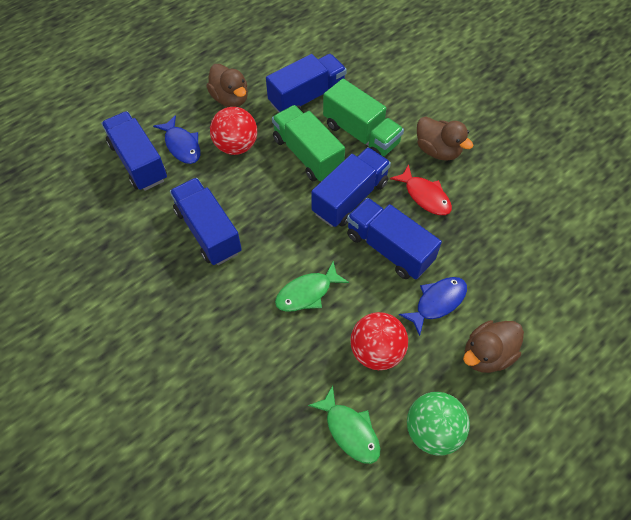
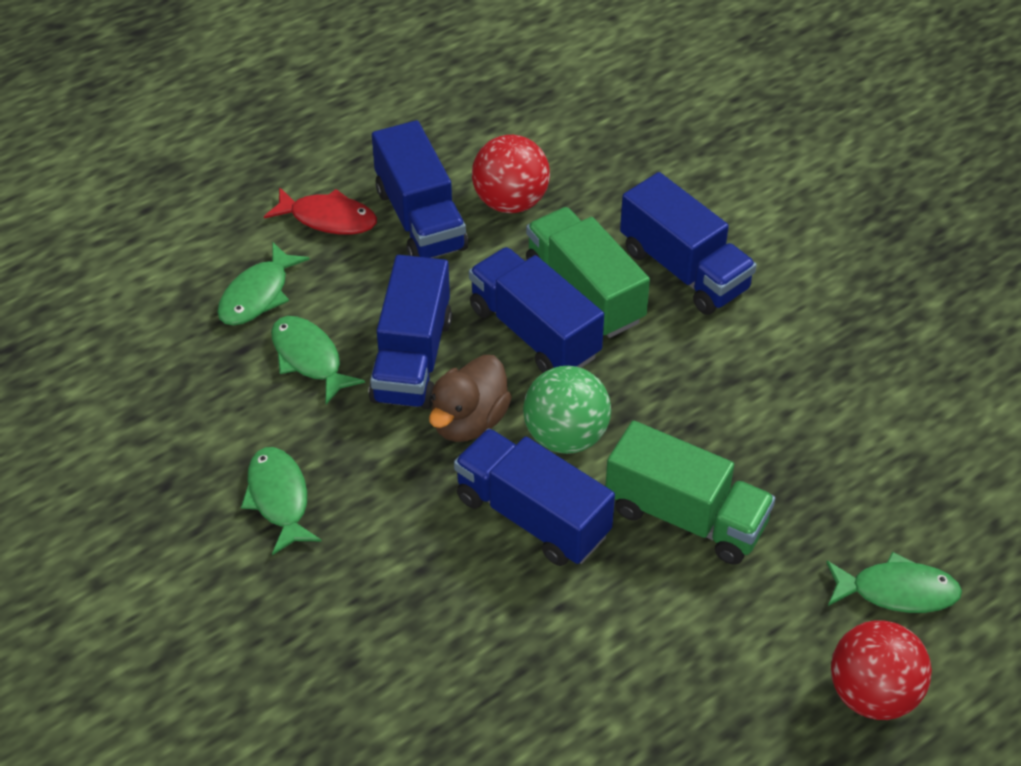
blue fish: 2 -> 0
brown duck: 3 -> 1
green fish: 2 -> 4

